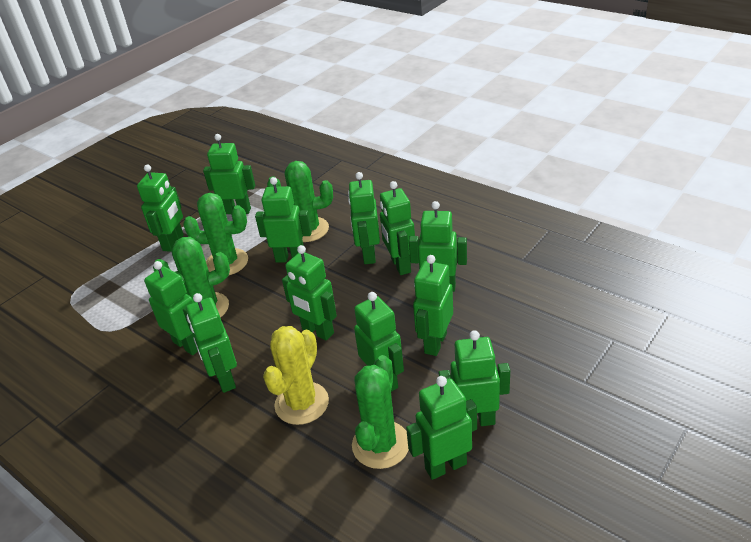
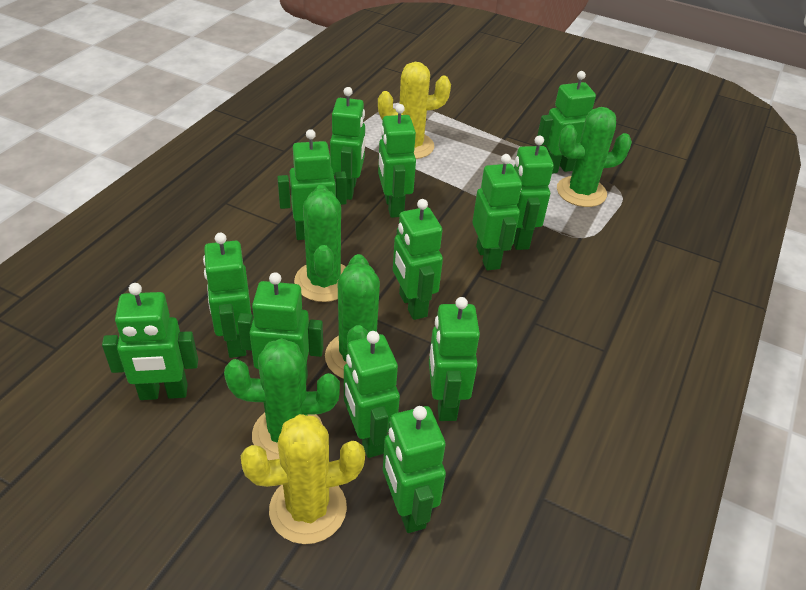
yellow cactus: 1 -> 2

